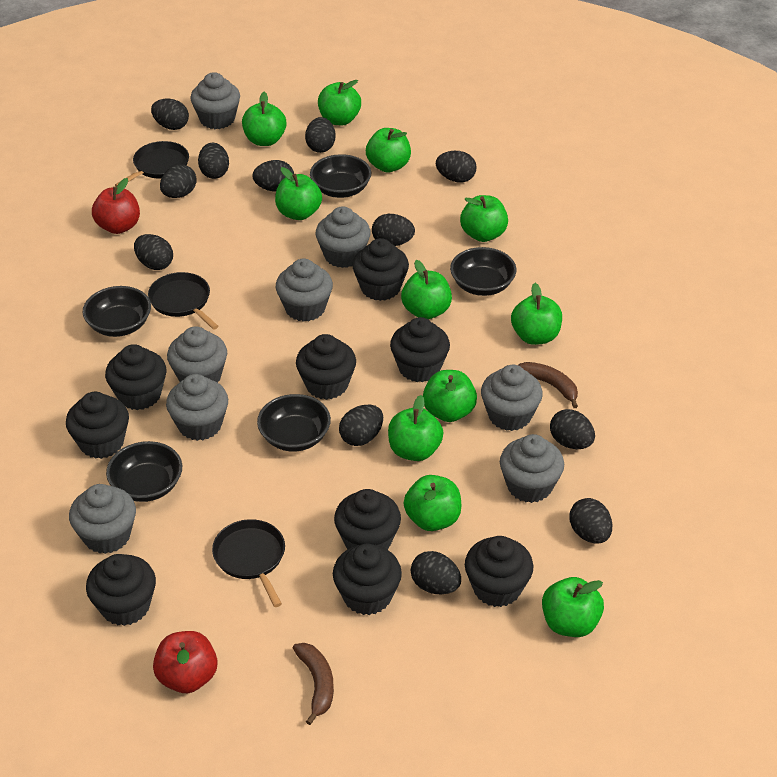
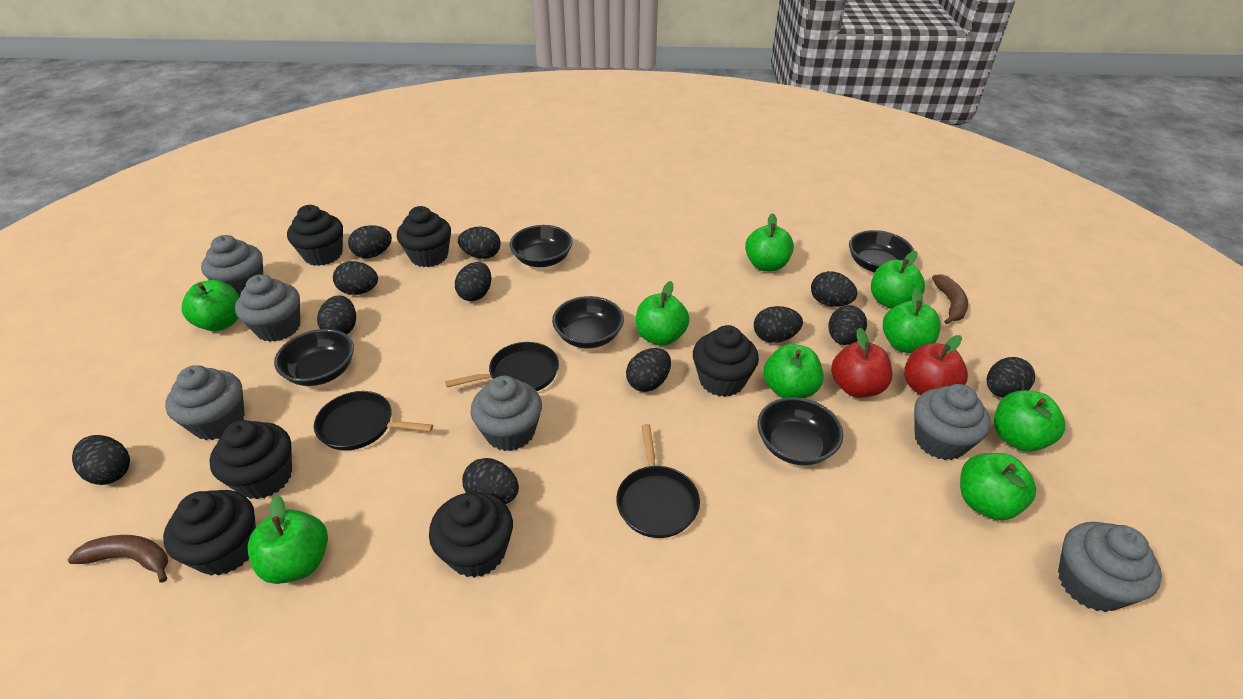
black cupcake: 9 -> 6
green apple: 11 -> 9
grey cupcake: 8 -> 6

